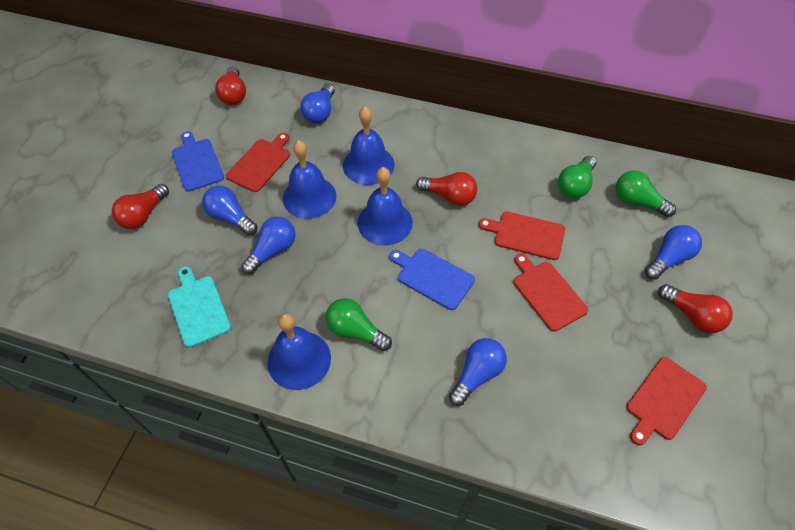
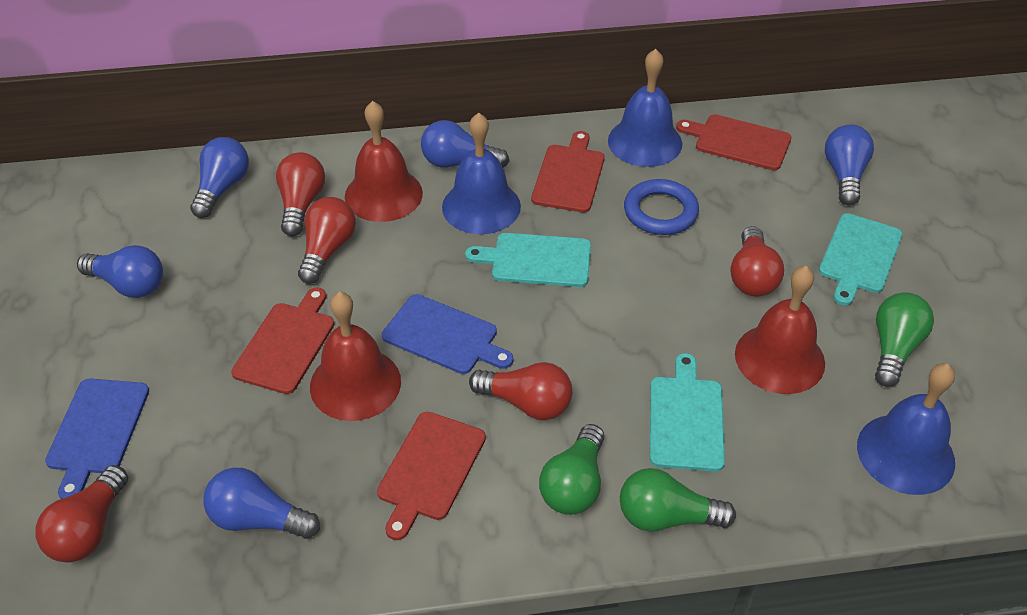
blue bell: 4 -> 3
blue ring: 0 -> 1
red bell: 0 -> 3
red light bulb: 4 -> 5
turquoise cutting board: 1 -> 3

